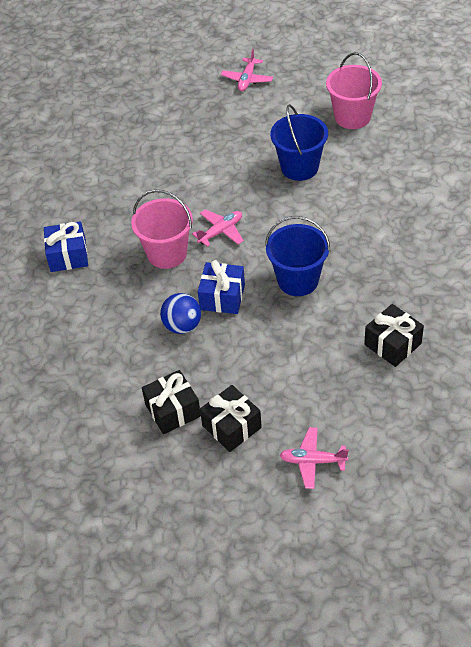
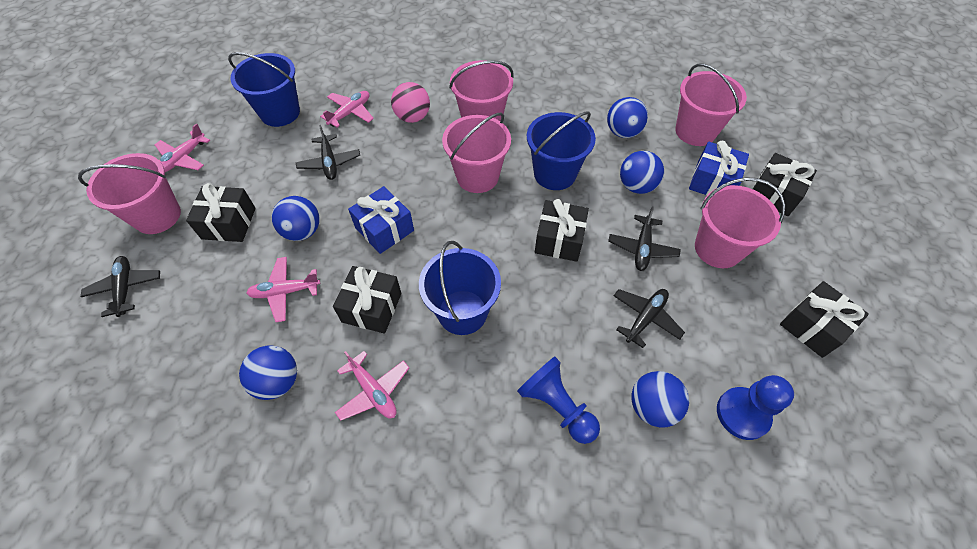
black gift: 3 -> 5
black plane: 0 -> 4
blue ball: 1 -> 5
blue bucket: 2 -> 3
blue pawn: 0 -> 2
pink ball: 0 -> 1
pink bucket: 2 -> 5
pink plane: 3 -> 4

